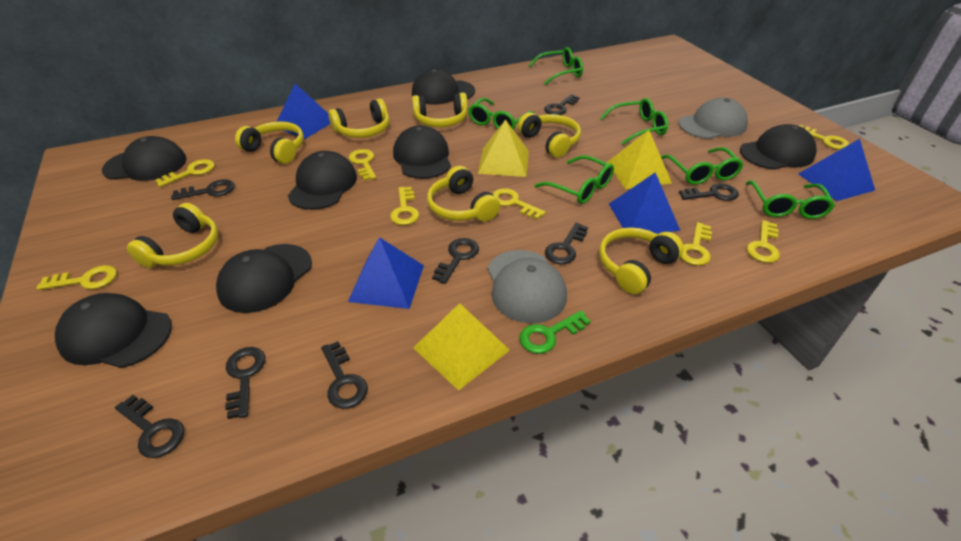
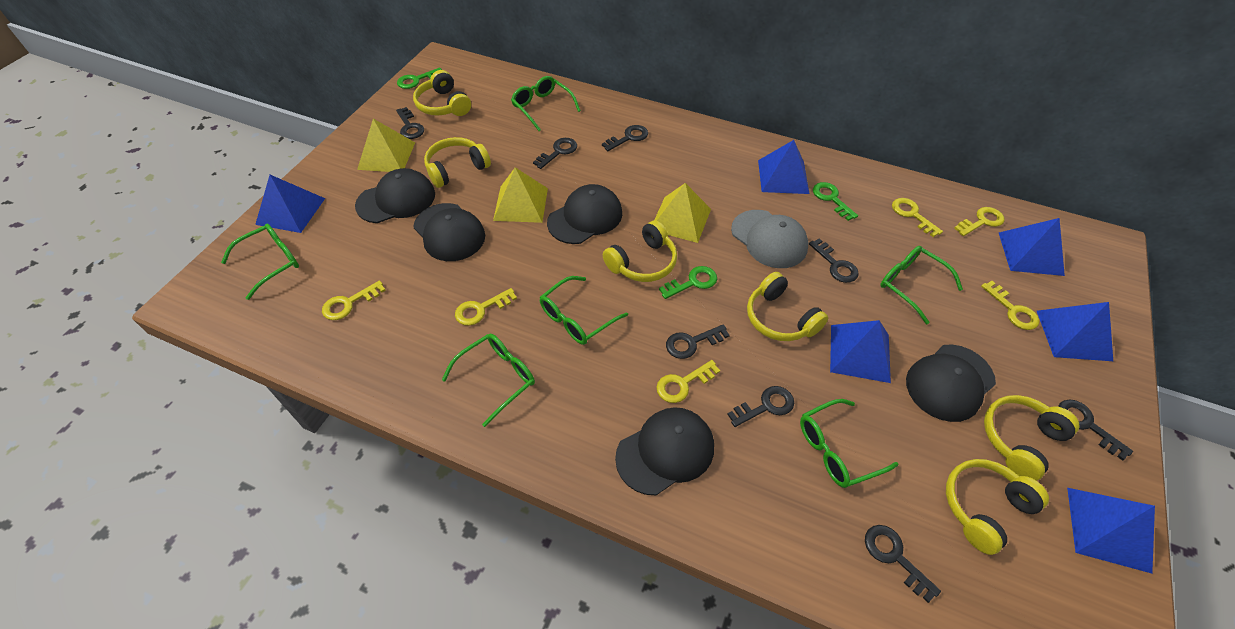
black cap: 7 -> 5
blue pyramid: 4 -> 6
green key: 1 -> 3
grey cap: 2 -> 1
yellow headphones: 7 -> 6
yellow key: 8 -> 6

